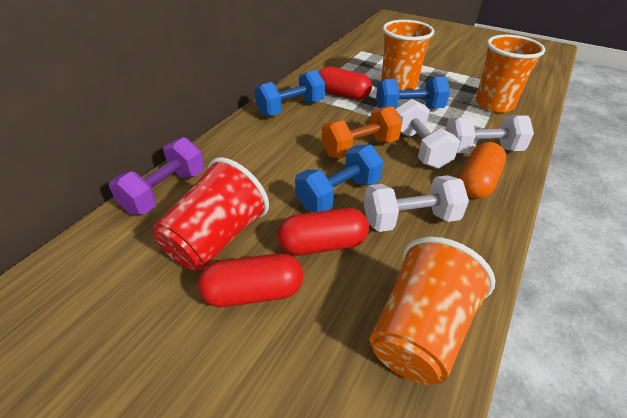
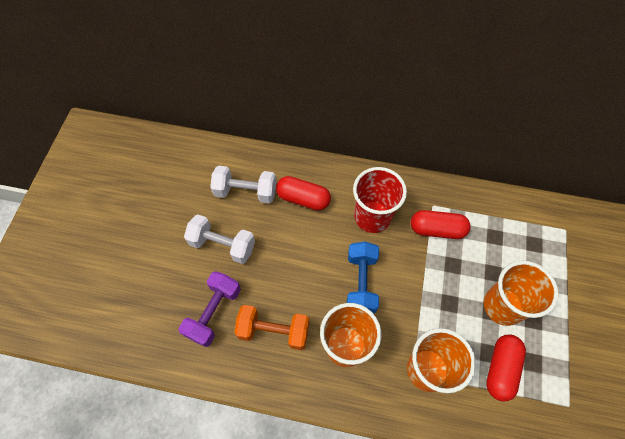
blue dumbbell: 3 -> 1
orange capsule: 1 -> 0
white dumbbell: 3 -> 2

